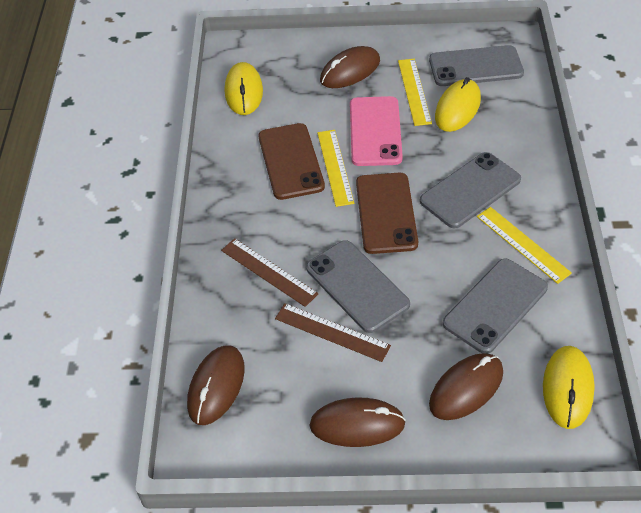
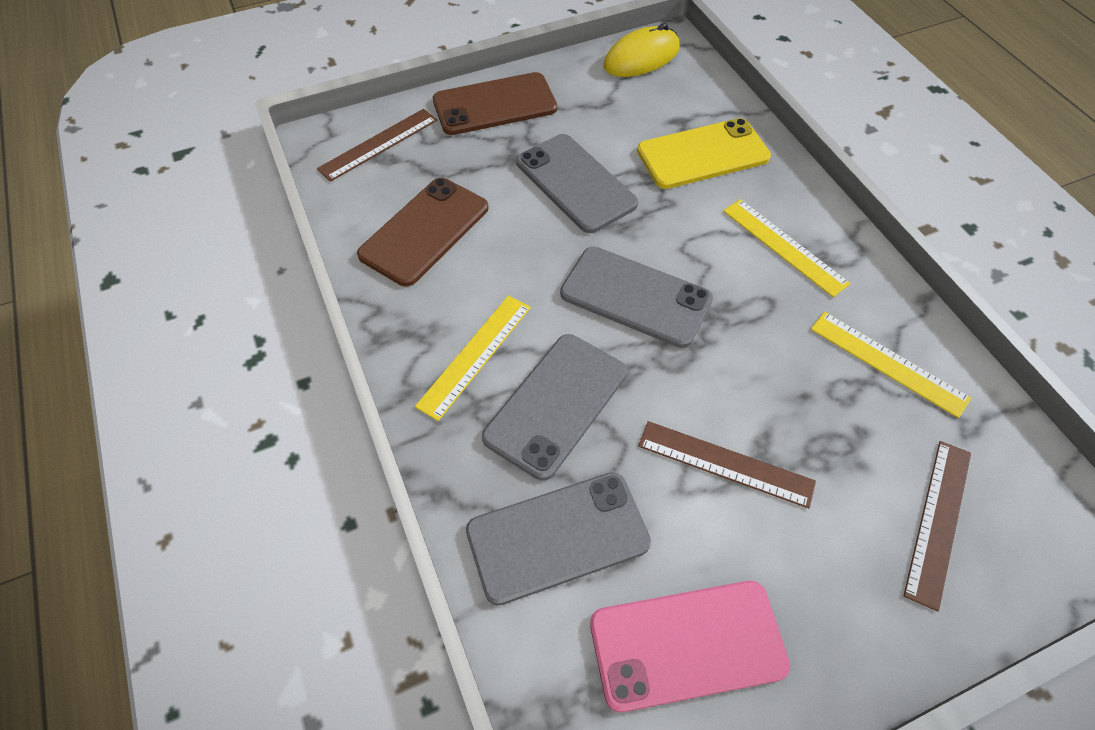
brown mouse: 4 -> 0
brown ruler: 2 -> 3
yellow mouse: 3 -> 1
yellow phone: 0 -> 1

